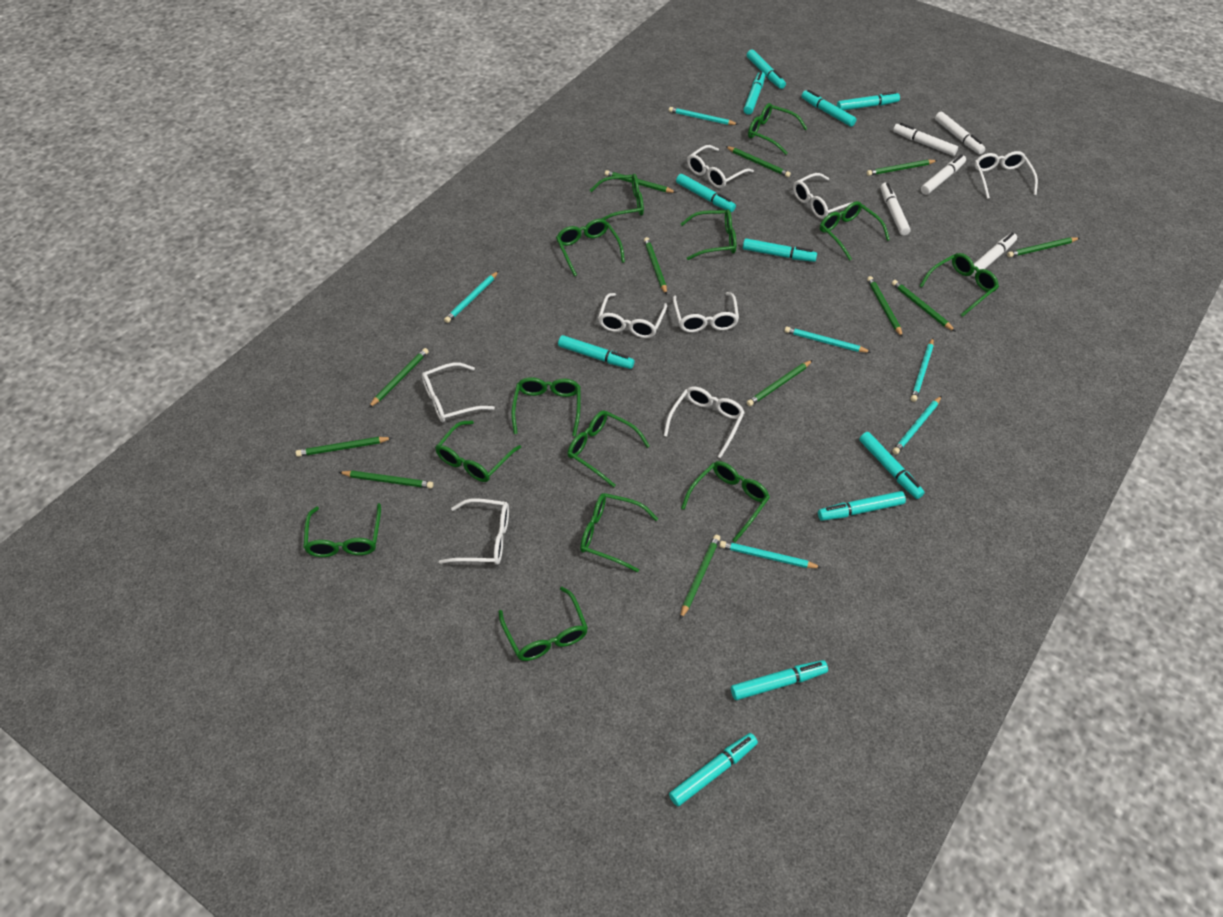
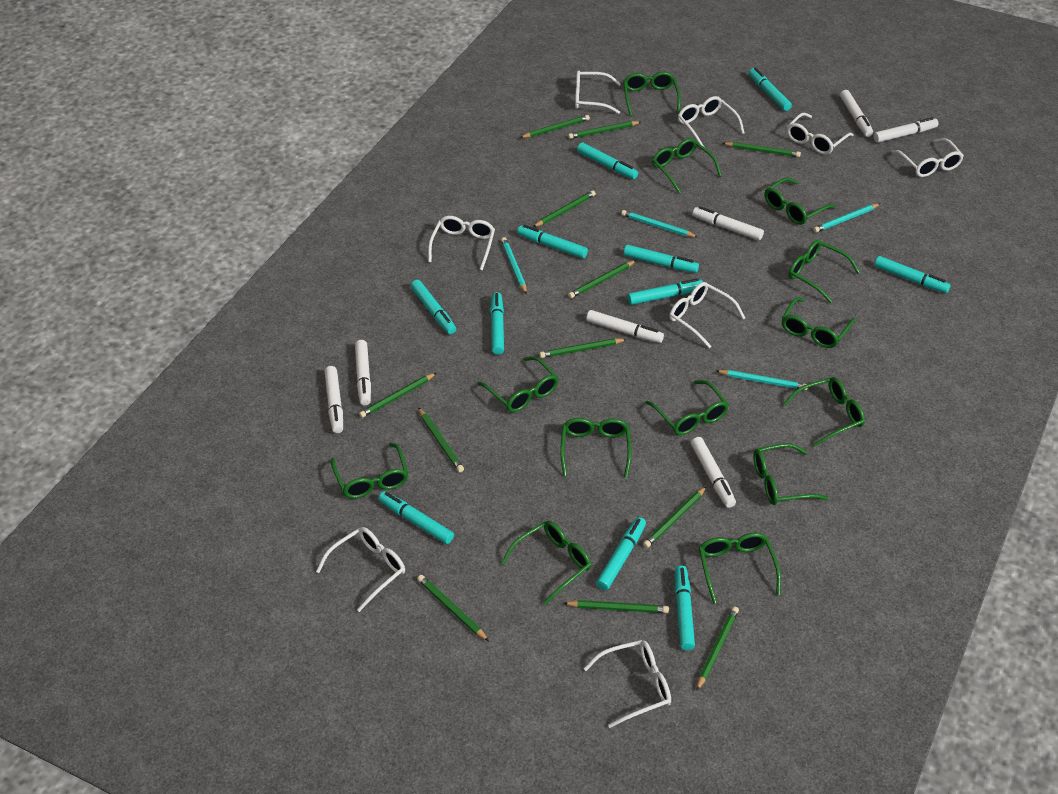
turquoise pencil: 6 -> 4
white marker: 5 -> 7

